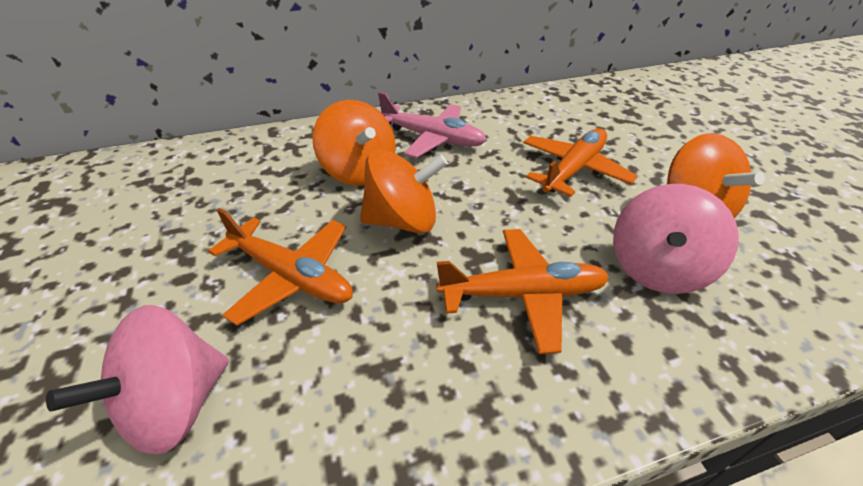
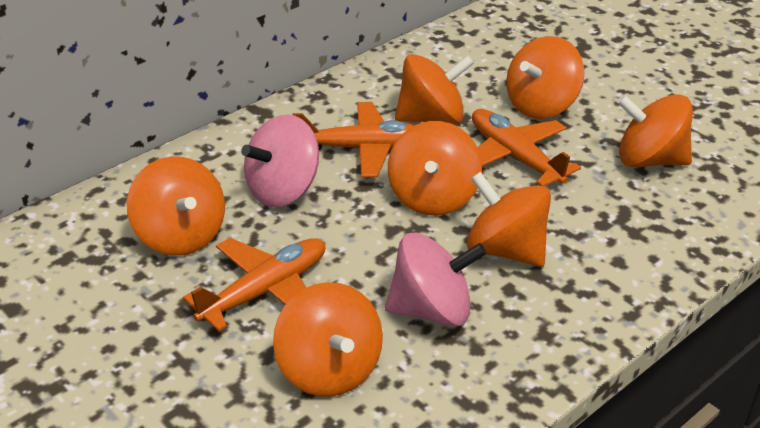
orange spinning top: 3 -> 7
pink plane: 1 -> 0

